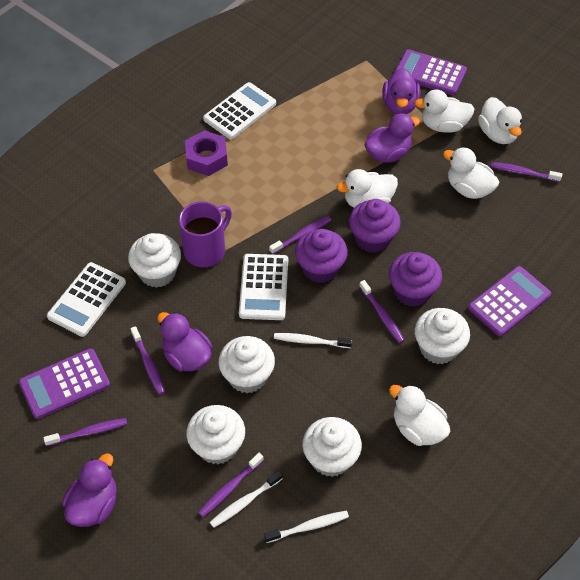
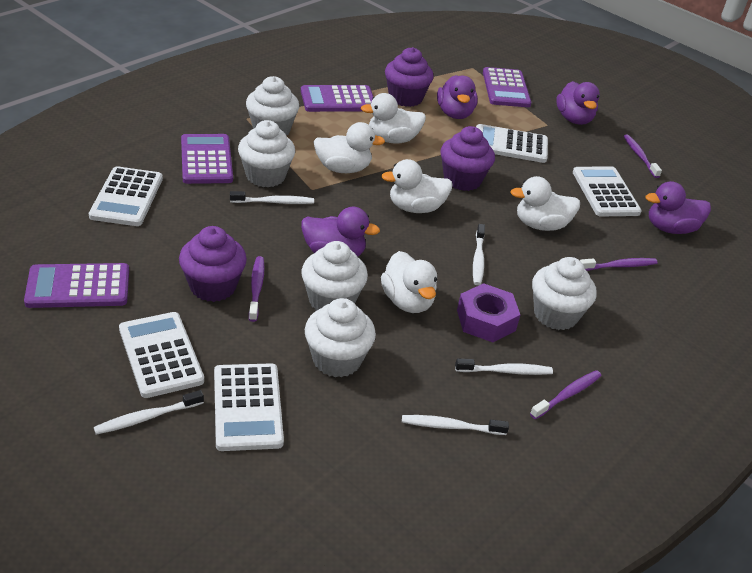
purple calculator: 3 -> 4
purple mug: 1 -> 0
purple toothbrush: 6 -> 4
white calculator: 3 -> 5
white toothbrush: 3 -> 5

